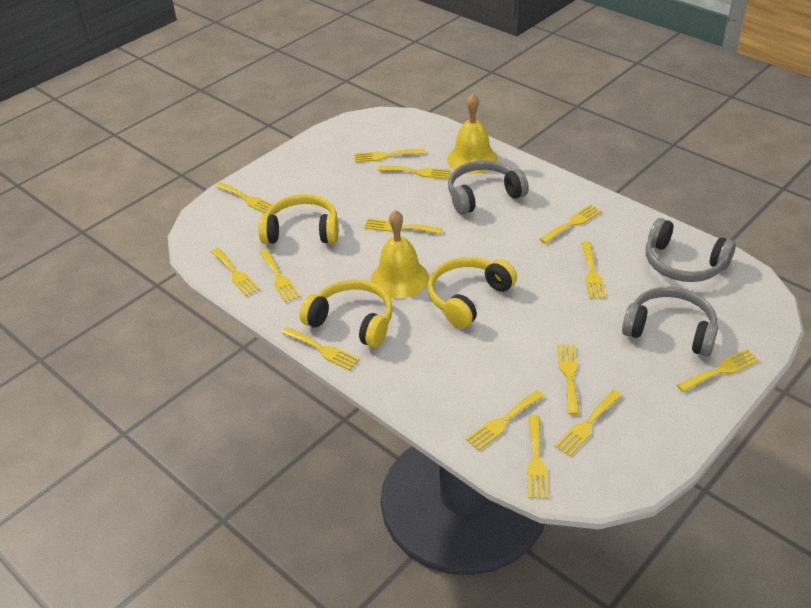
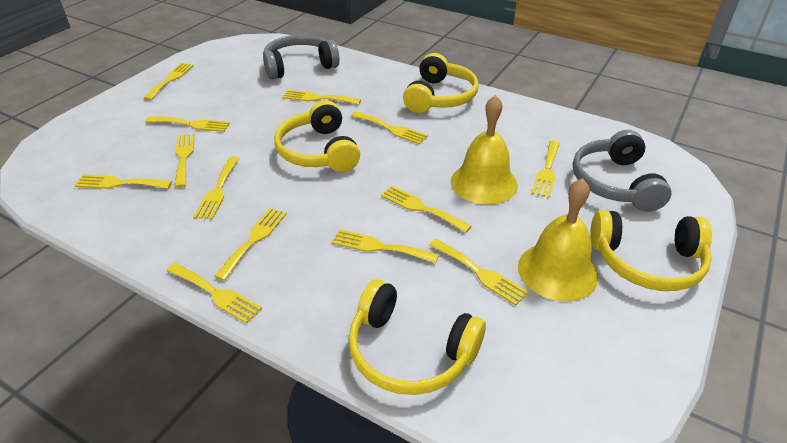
grey headphones: 3 -> 2
yellow fork: 14 -> 13
yellow headphones: 3 -> 4

